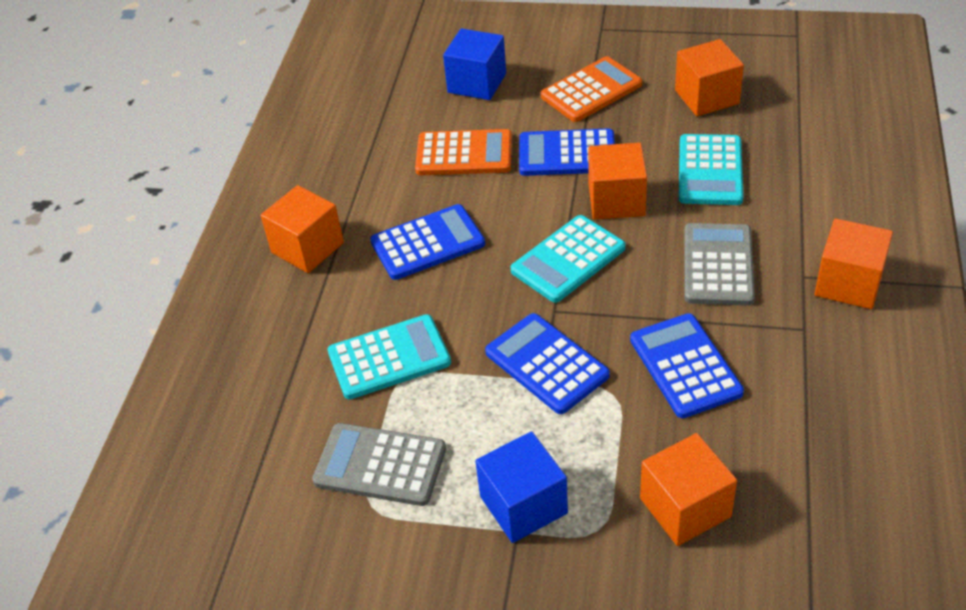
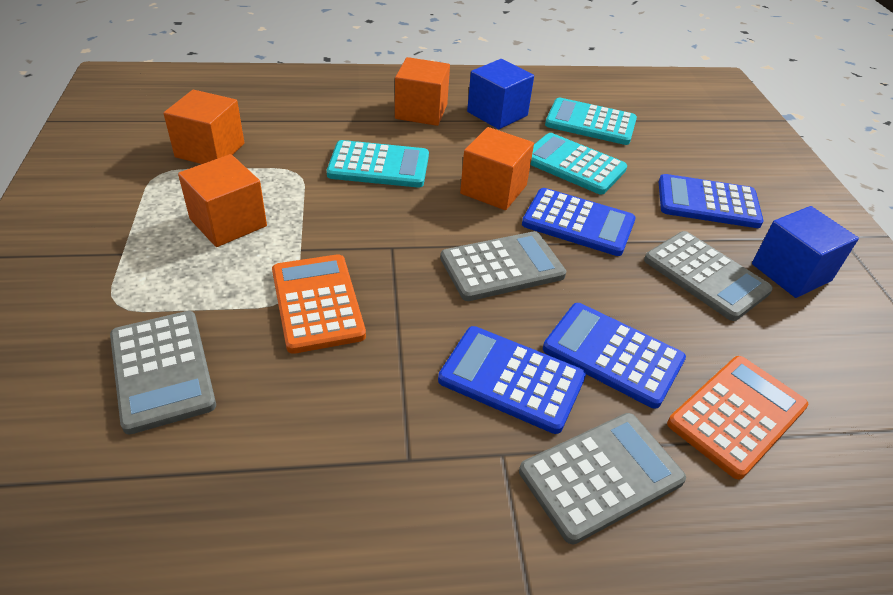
grey calculator: 2 -> 4
orange cube: 5 -> 4

